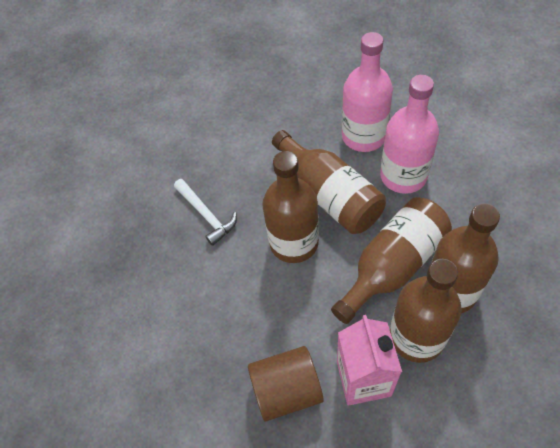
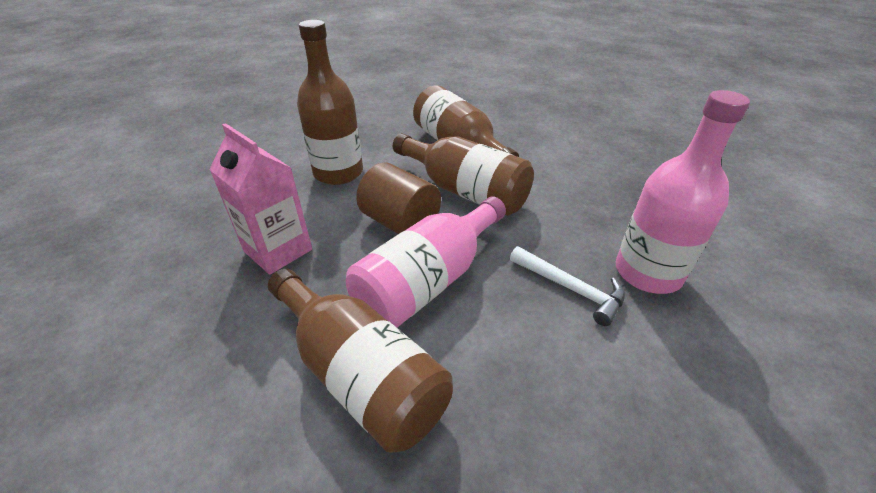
brown bottle: 5 -> 4

